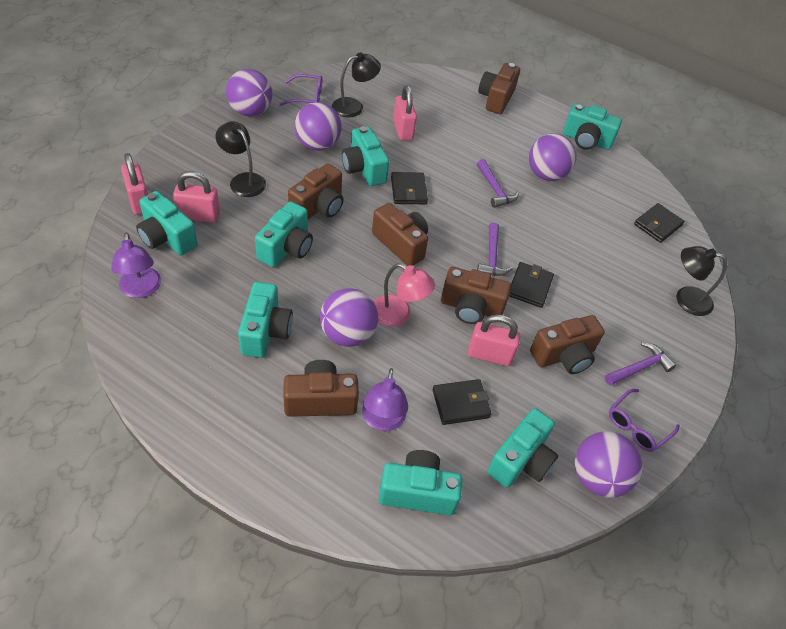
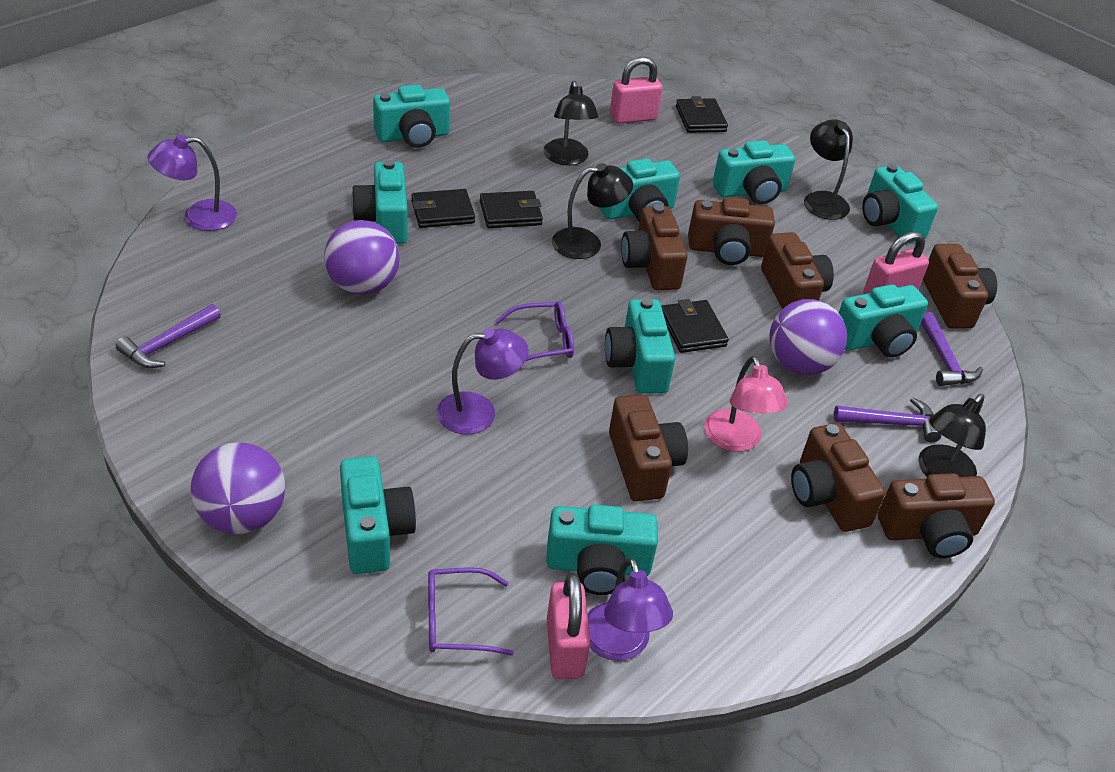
black lamp: 3 -> 4
brown camera: 6 -> 7
pink padlock: 4 -> 3
purple ball: 5 -> 3
purple lamp: 2 -> 3
turquoise camera: 7 -> 9

